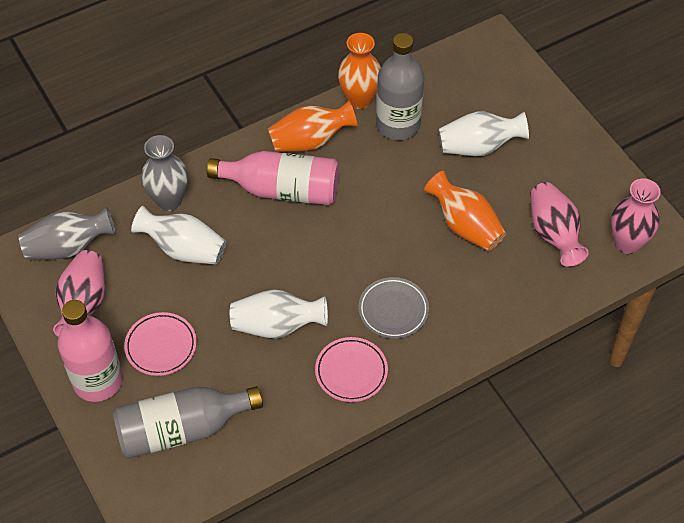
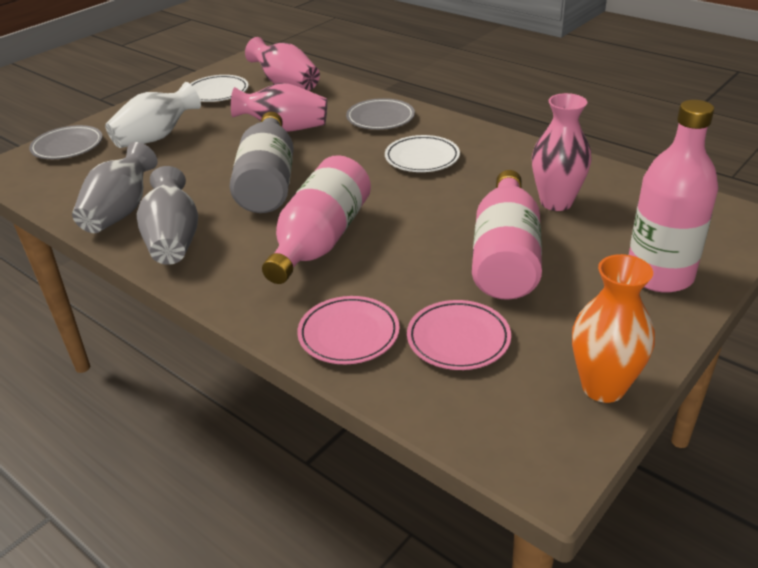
grey bottle: 2 -> 1
grey plate: 1 -> 2
orange vase: 3 -> 1
pink bottle: 2 -> 3
white plate: 0 -> 2
white vase: 3 -> 1

